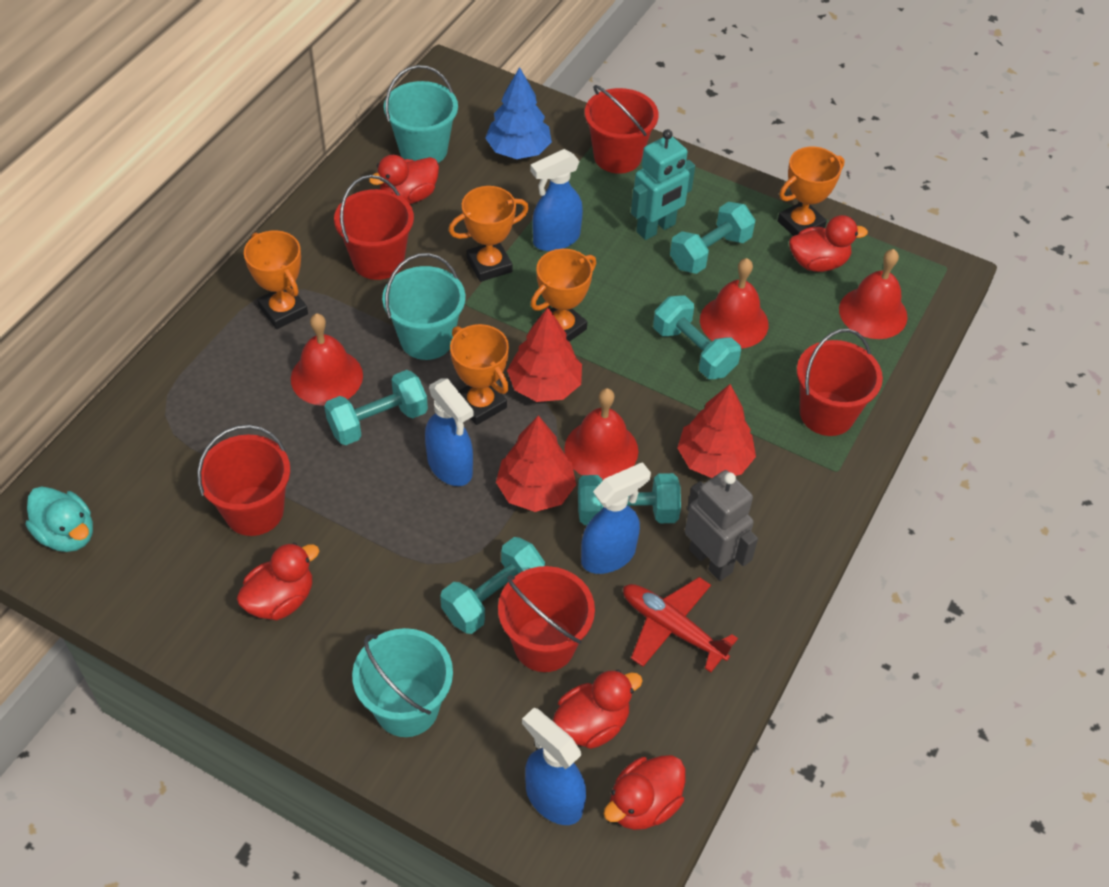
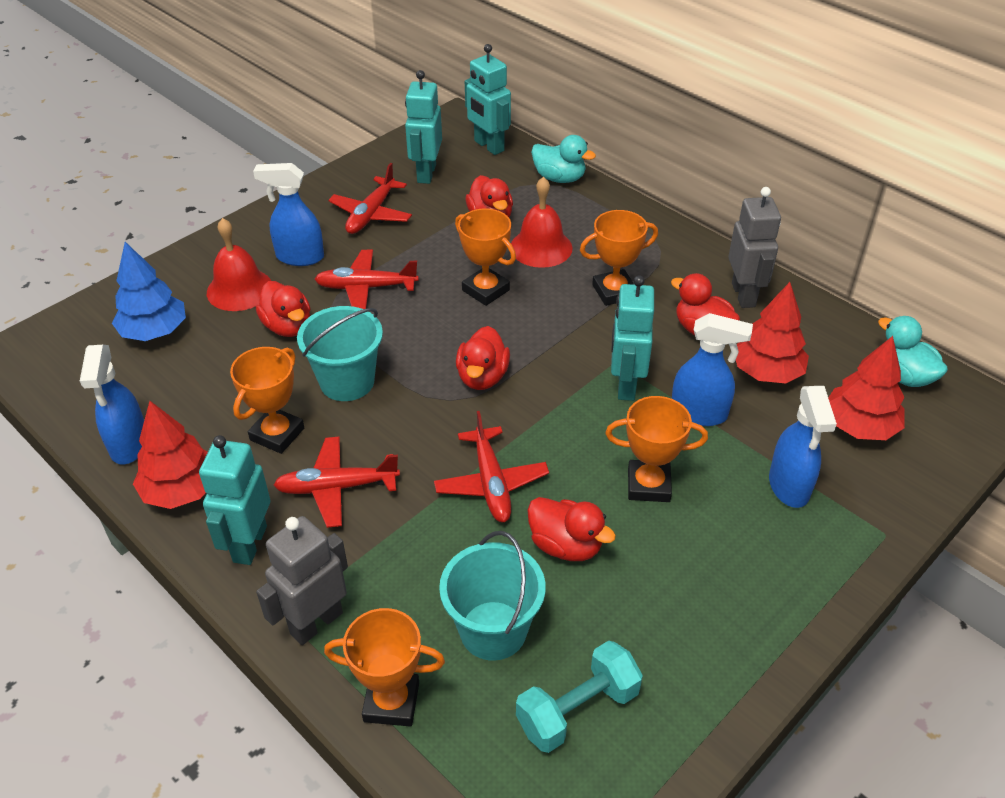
grey robot: 1 -> 2
red bell: 4 -> 2
red bucket: 5 -> 0
red plane: 1 -> 4
turquoise bucket: 3 -> 2
turquoise duck: 1 -> 2
turquoise dumbbell: 5 -> 1
turquoise robot: 1 -> 4

